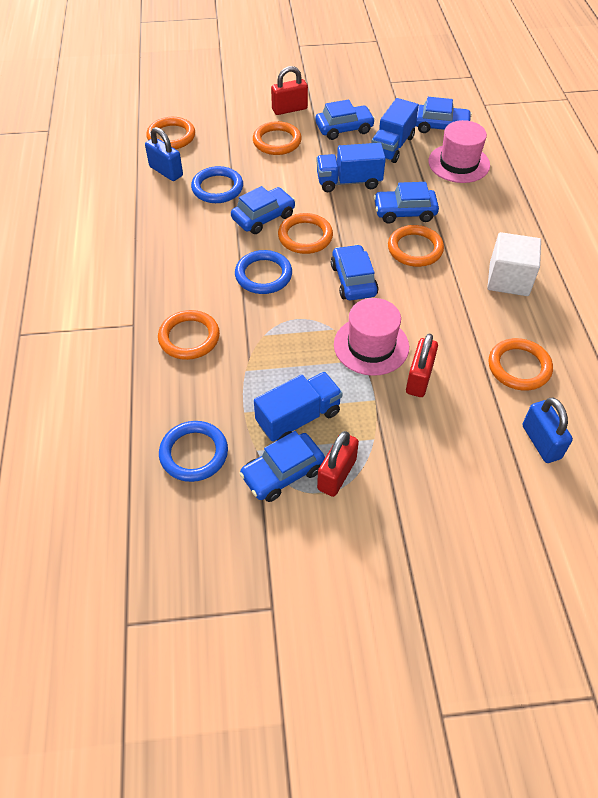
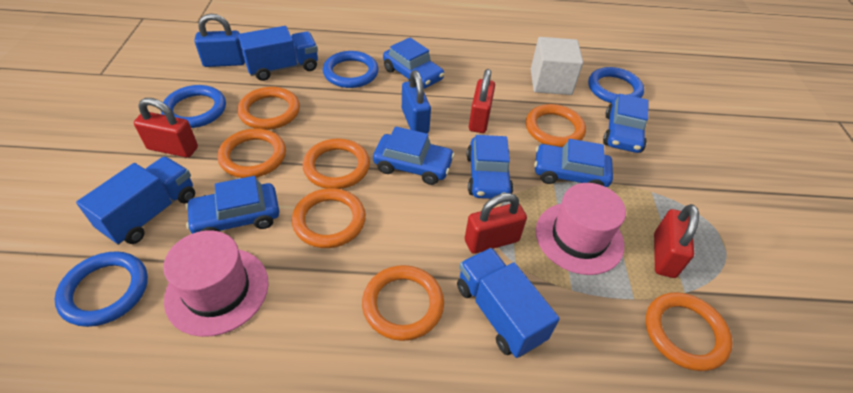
blue ring: 3 -> 4
orange ring: 6 -> 7
red padlock: 3 -> 4

